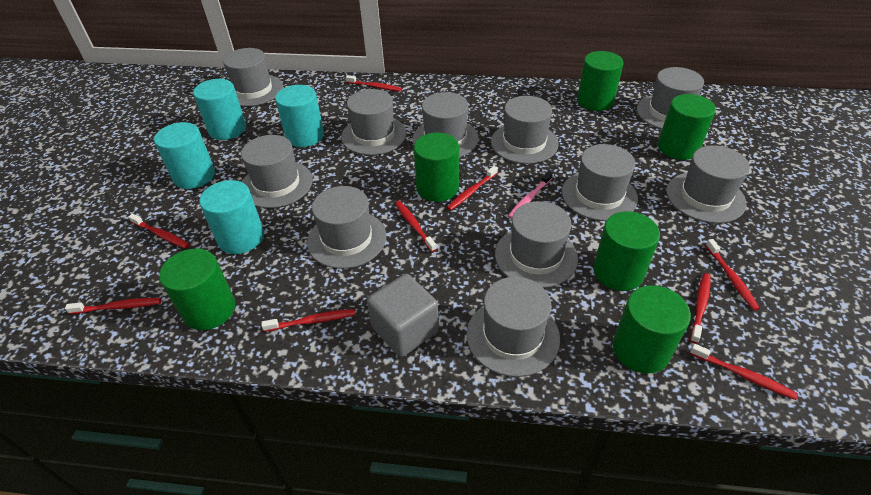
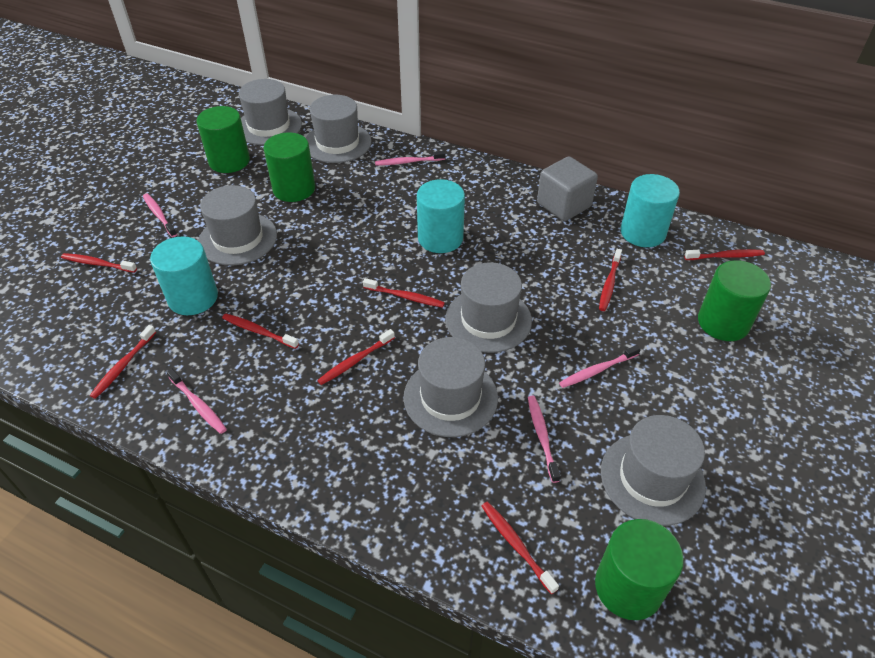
green cylinder: 6 -> 4
grey hat: 11 -> 6
pink toothbrush: 1 -> 5
red toothbrush: 9 -> 8
turquoise cylinder: 4 -> 3

